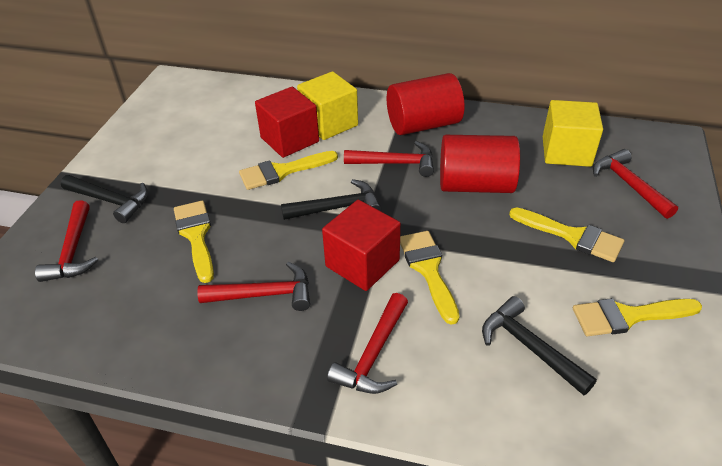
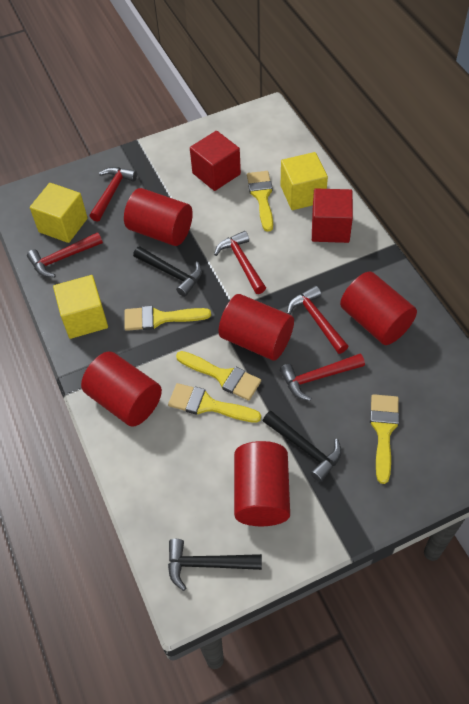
red cylinder: 2 -> 5
yellow cube: 2 -> 3

